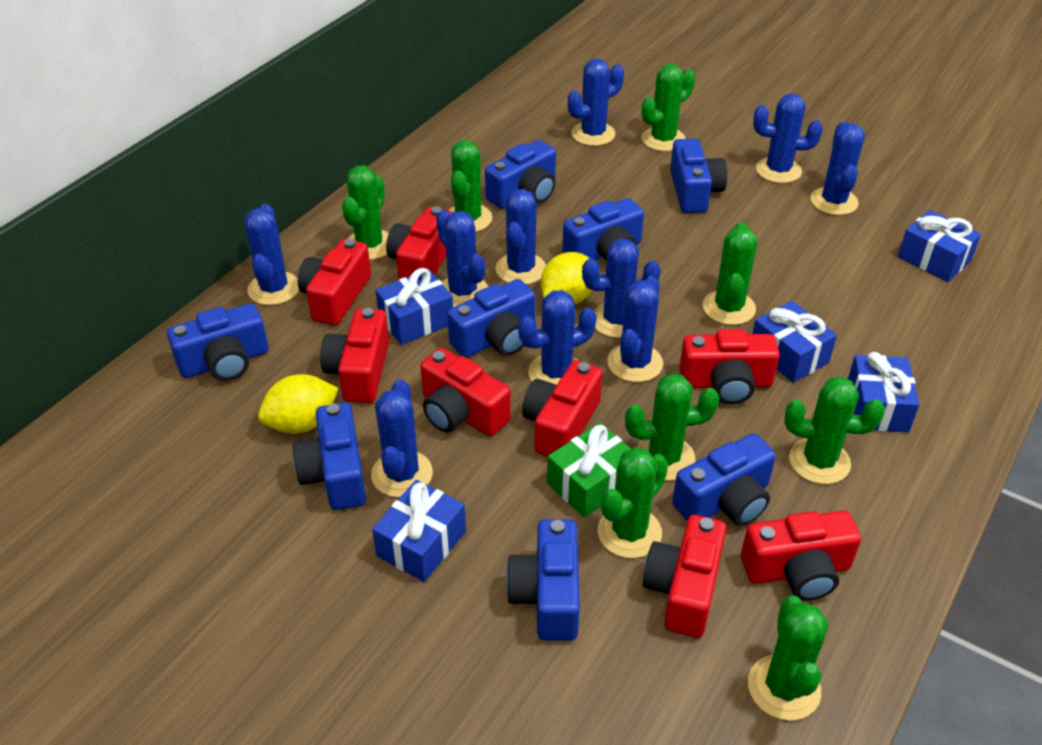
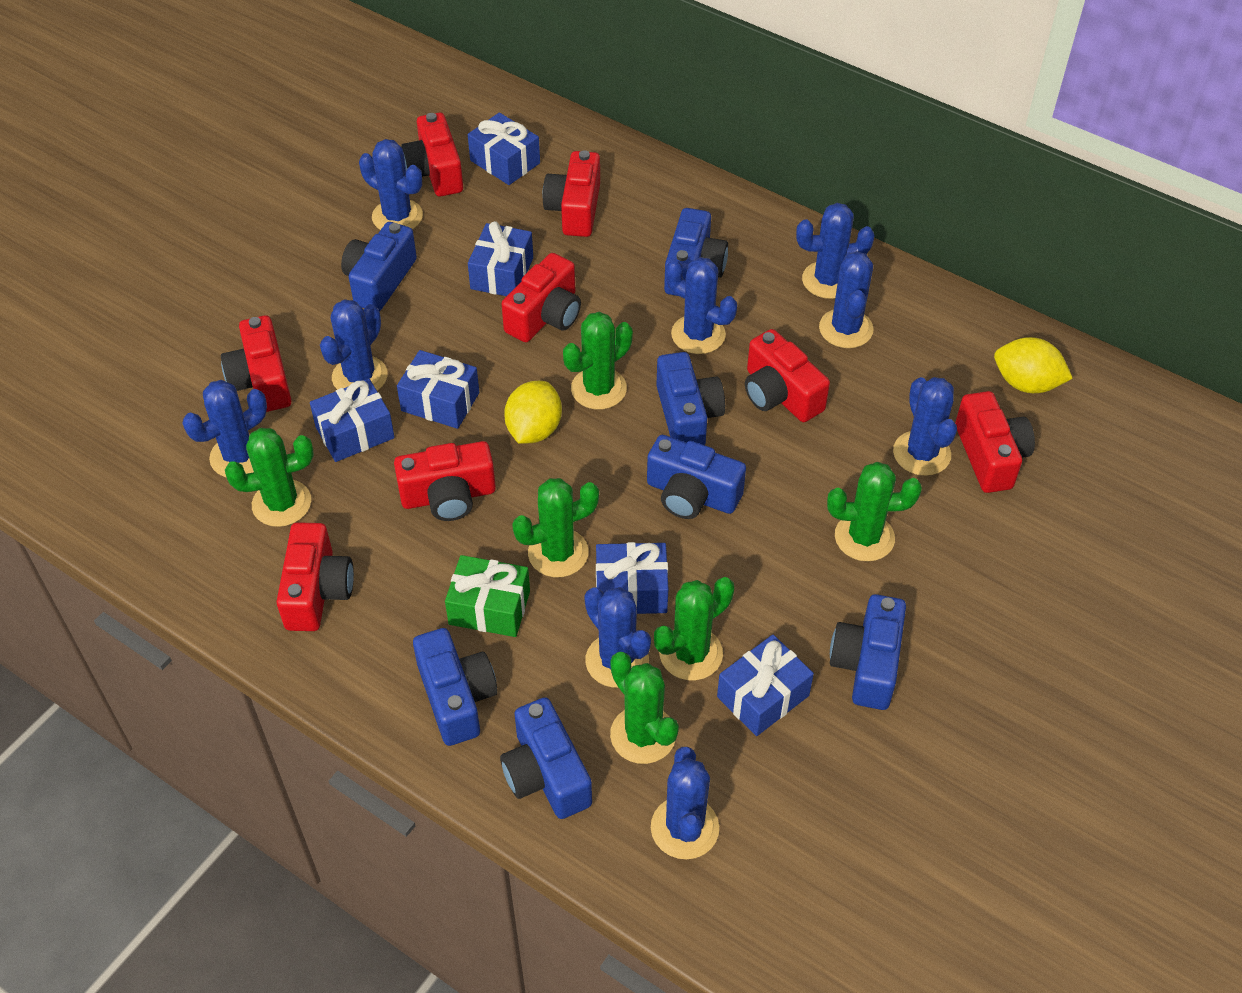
blue cactus: 10 -> 9
blue camera: 8 -> 7
blue gift: 5 -> 6
green cactus: 8 -> 6

